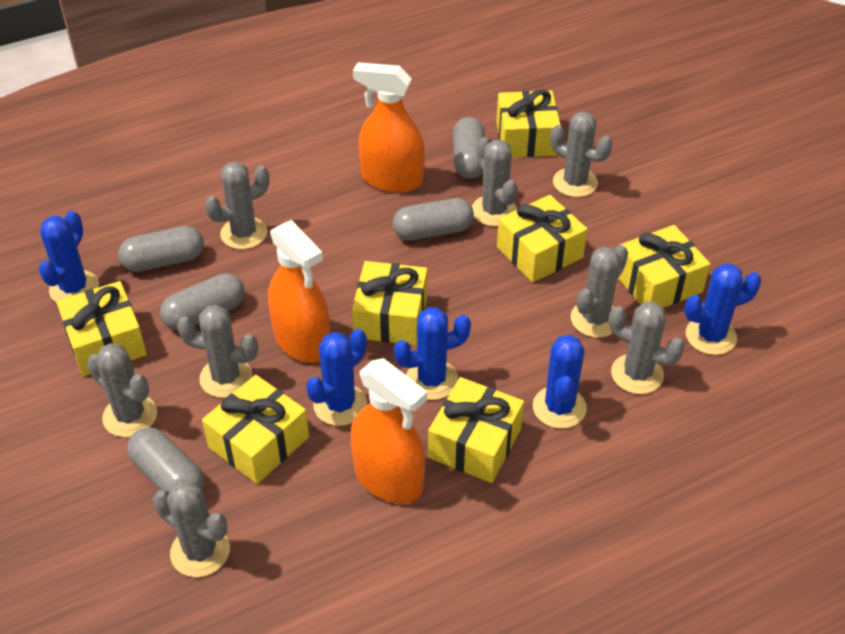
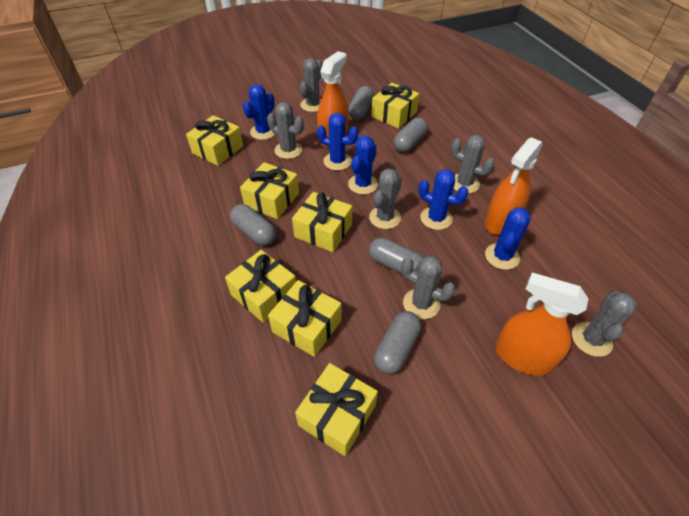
grey cactus: 8 -> 6

